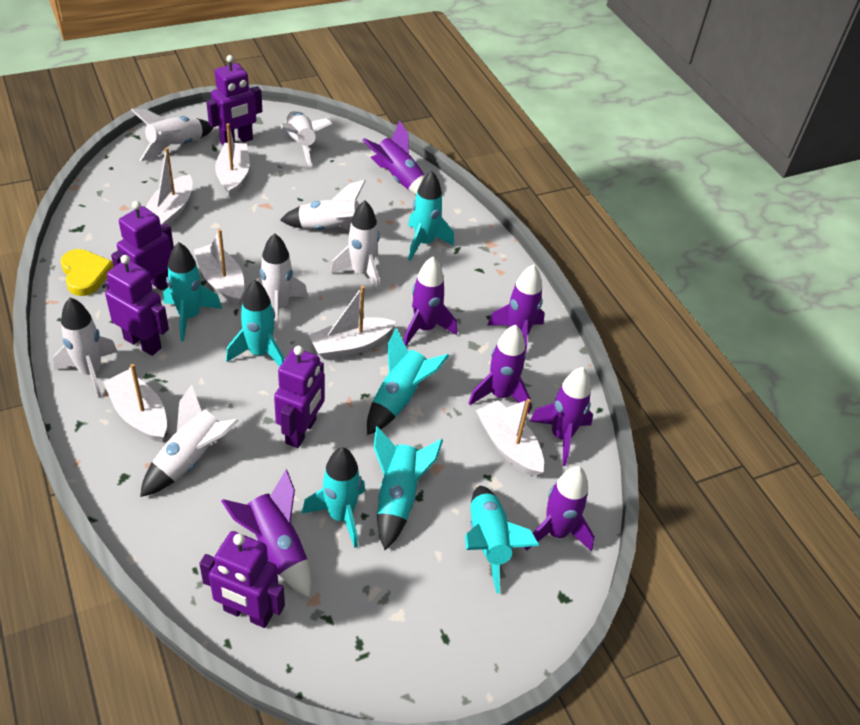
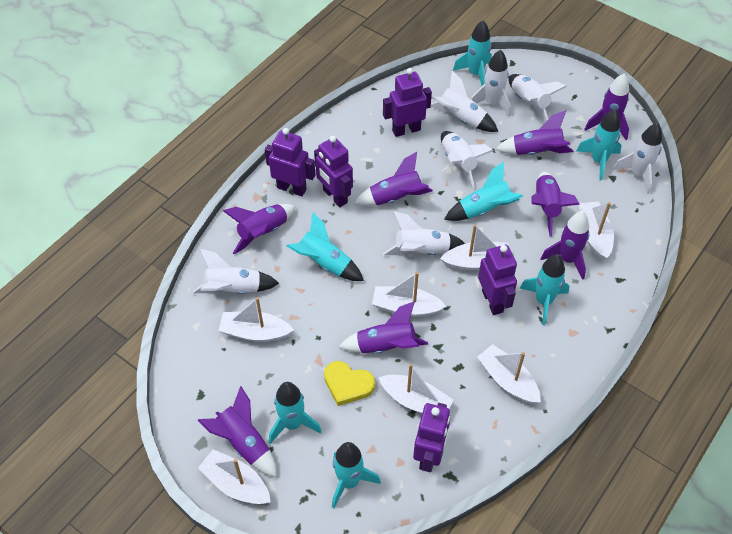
purple rocket: 7 -> 8
white boat: 6 -> 7

